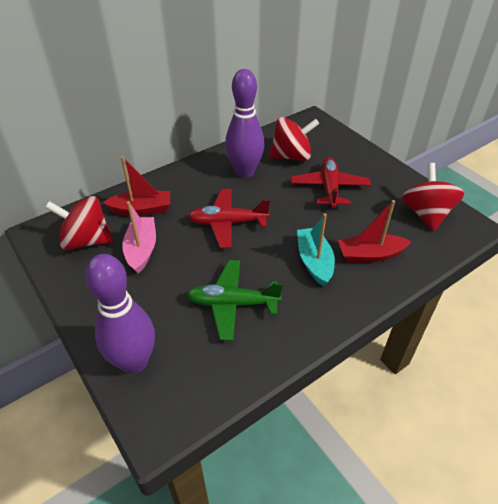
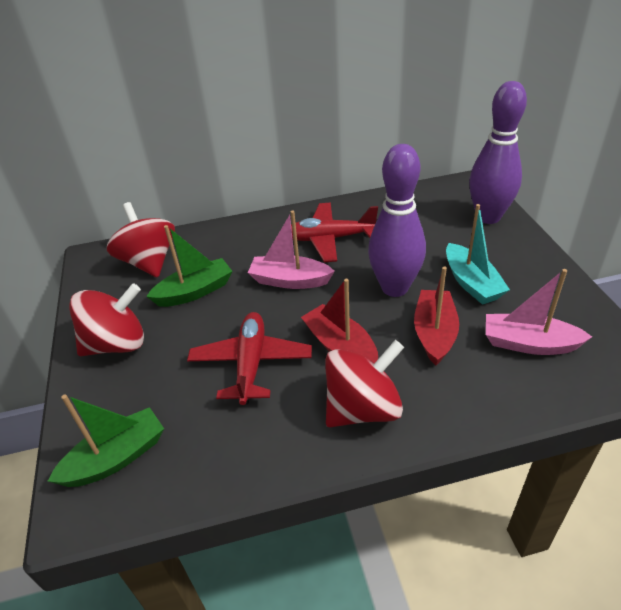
green boat: 0 -> 2
green plane: 1 -> 0
pink boat: 1 -> 2

